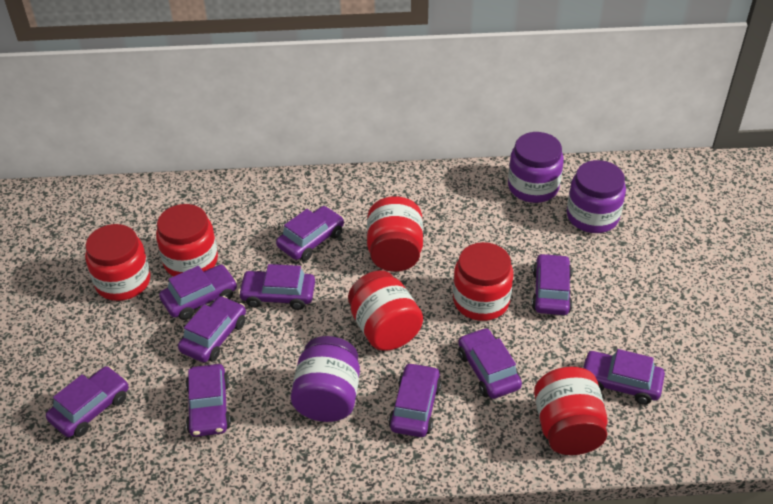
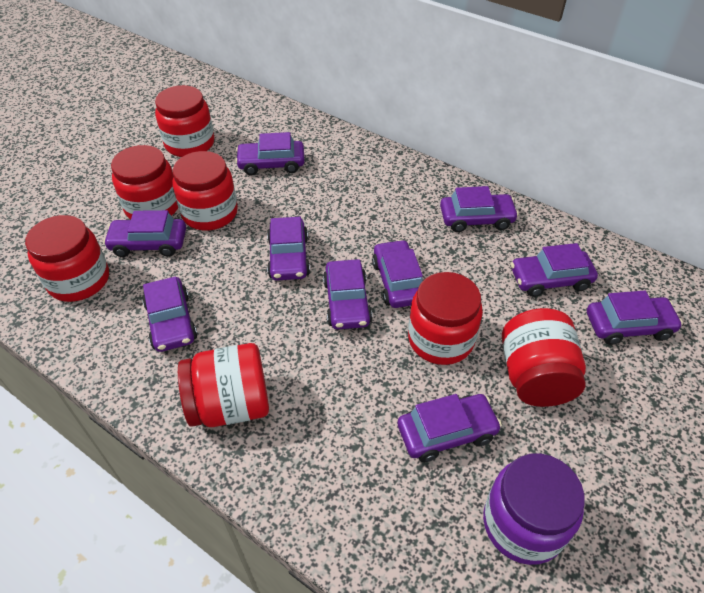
purple jar: 3 -> 1
red jar: 6 -> 7

